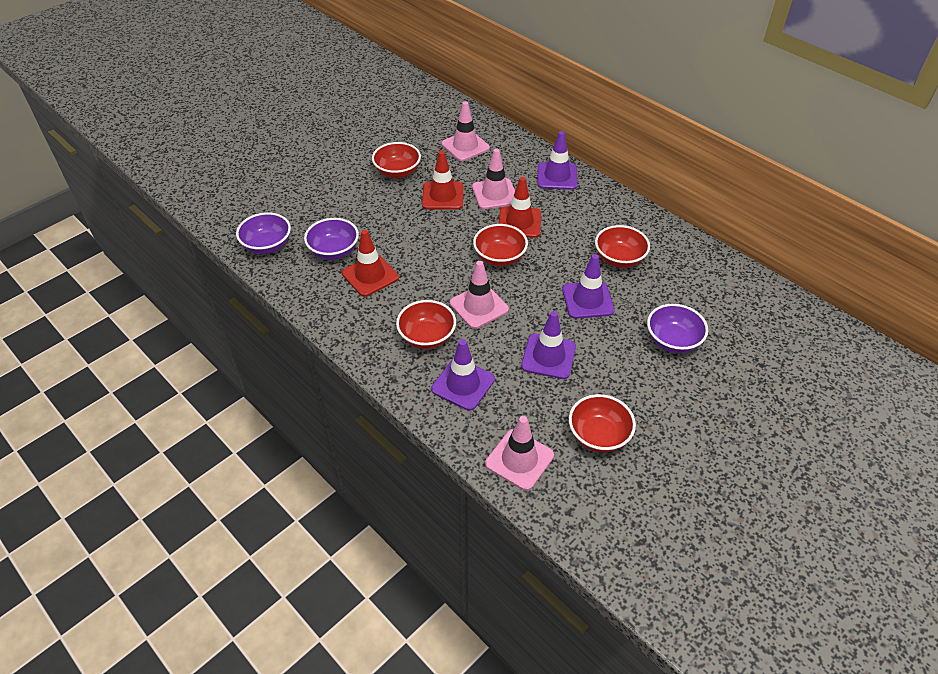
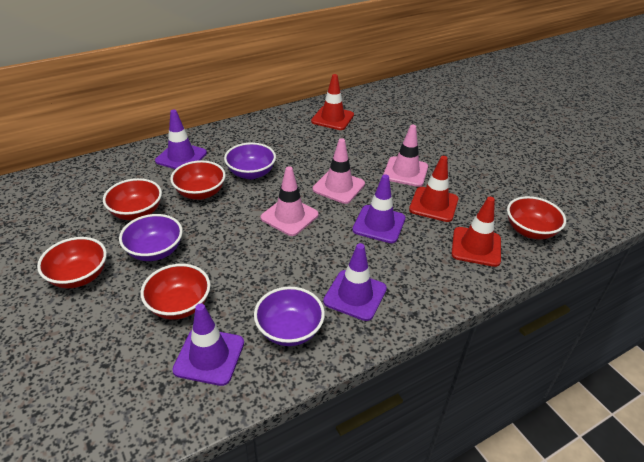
pink traffic cone: 4 -> 3

